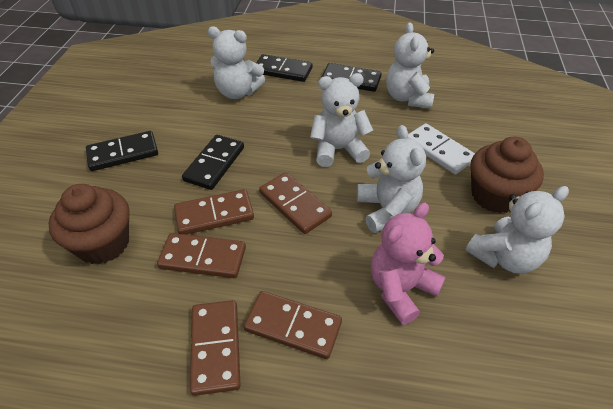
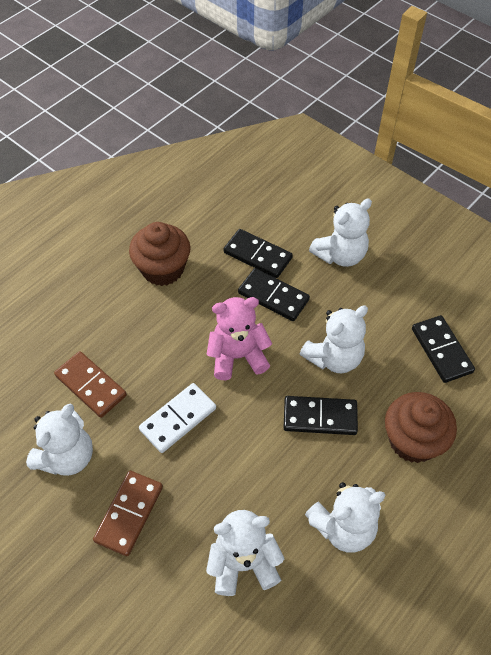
brown domino: 5 -> 2

